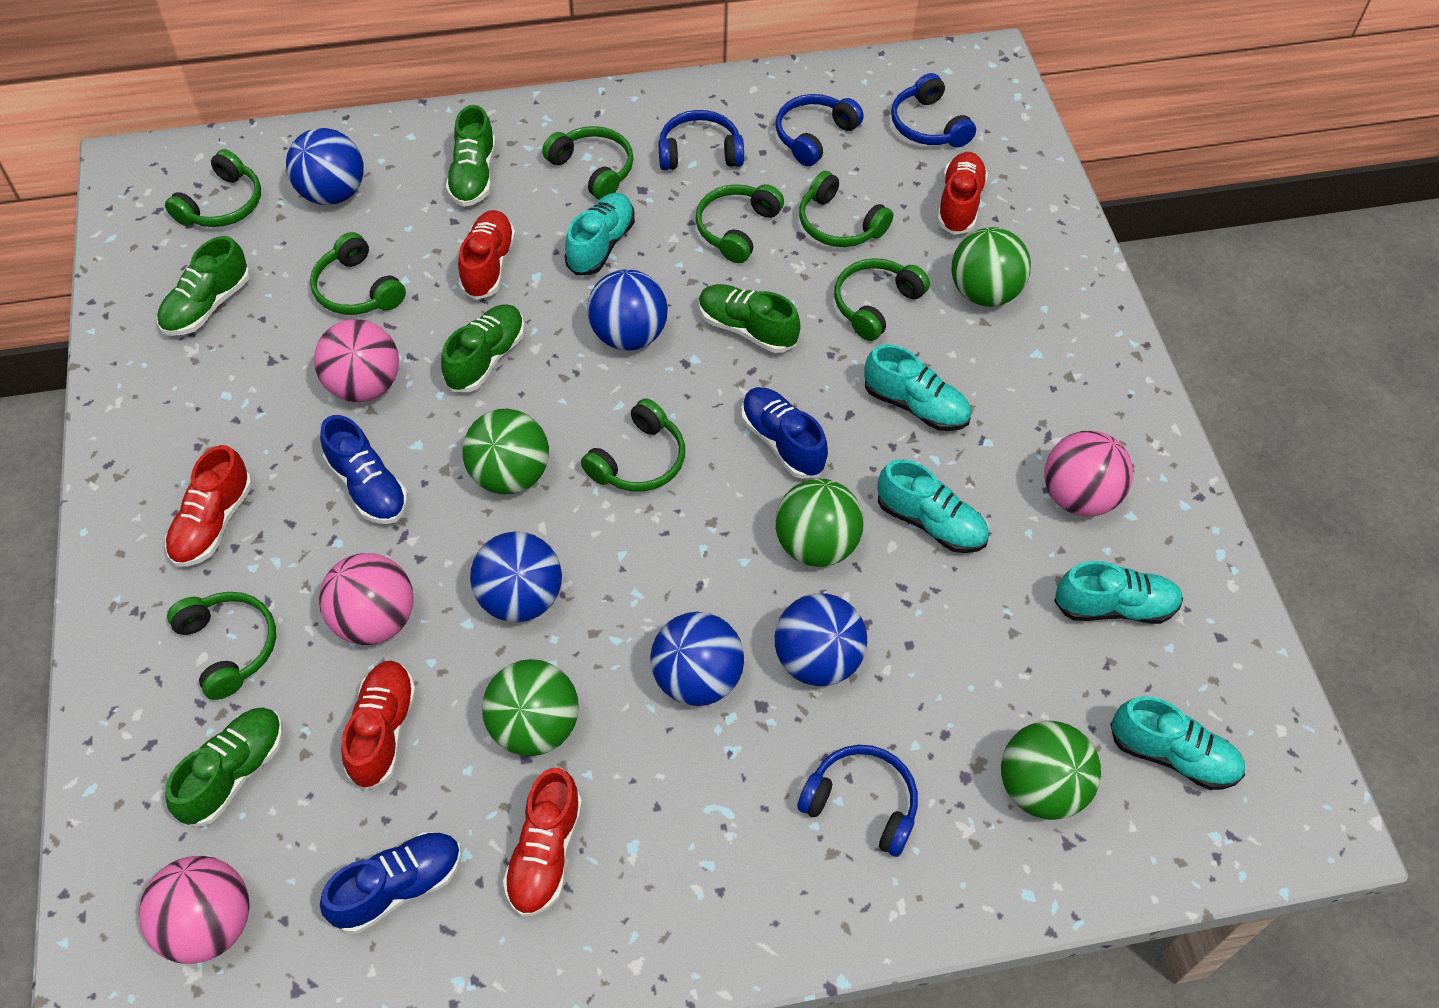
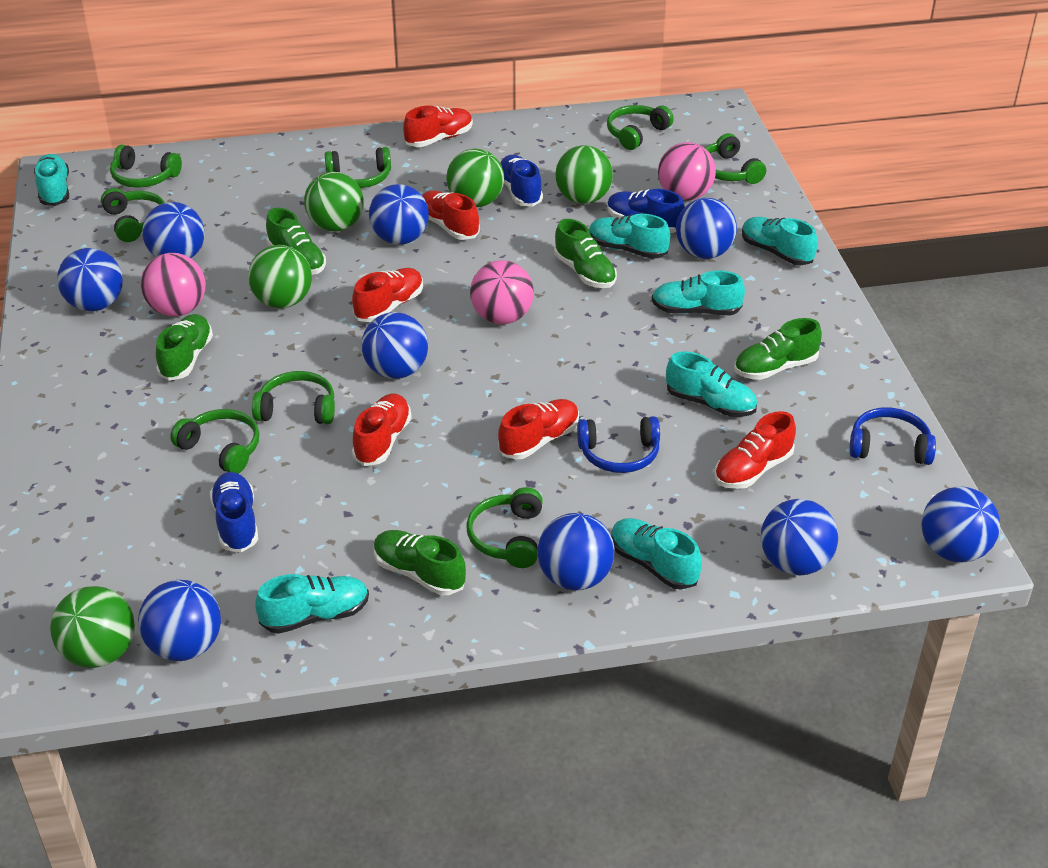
blue ball: 5 -> 9
blue headphones: 4 -> 2
pink ball: 4 -> 3
red shoe: 5 -> 6
turquoise shoe: 5 -> 7

